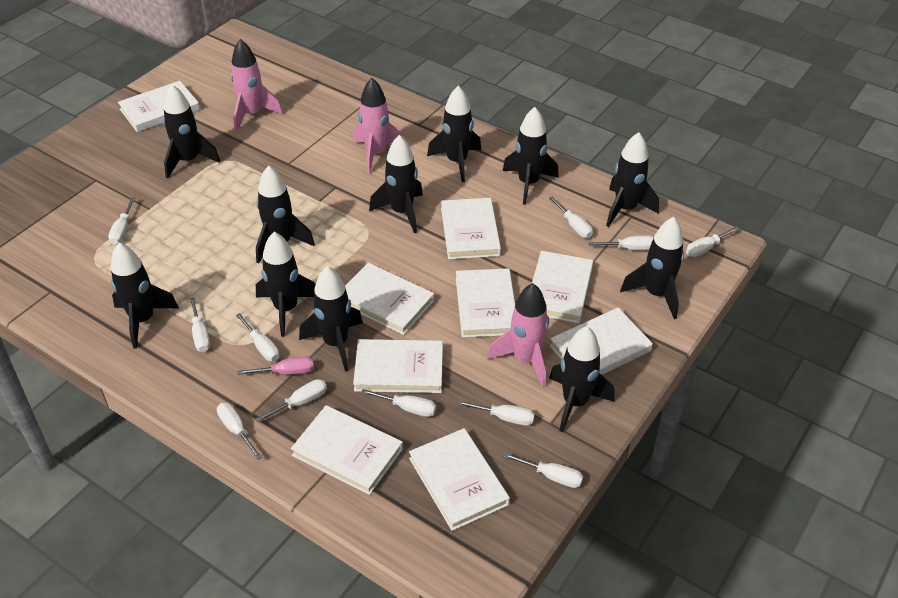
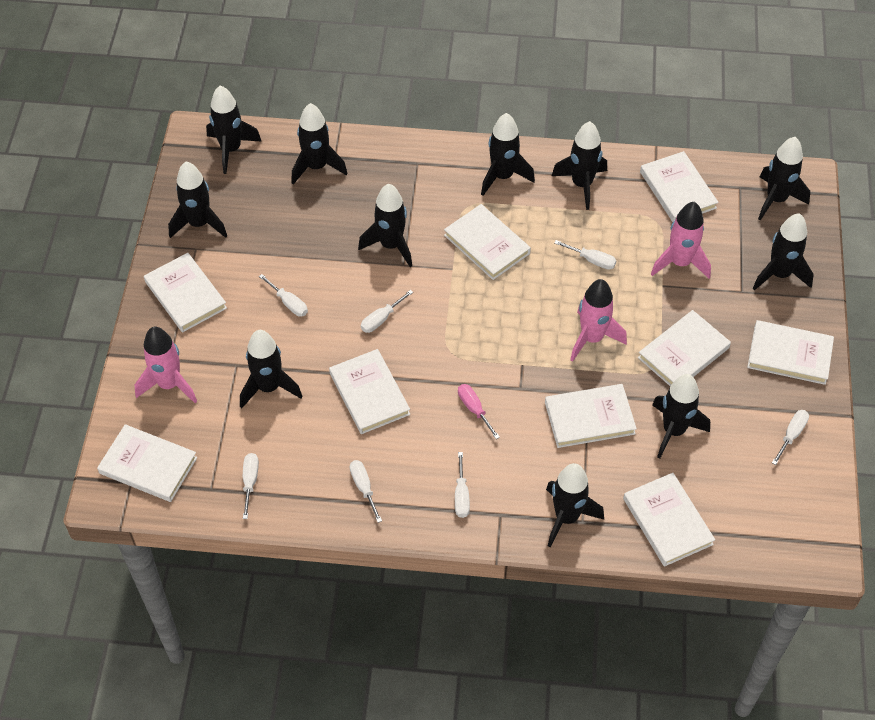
white screwdriver: 11 -> 7

